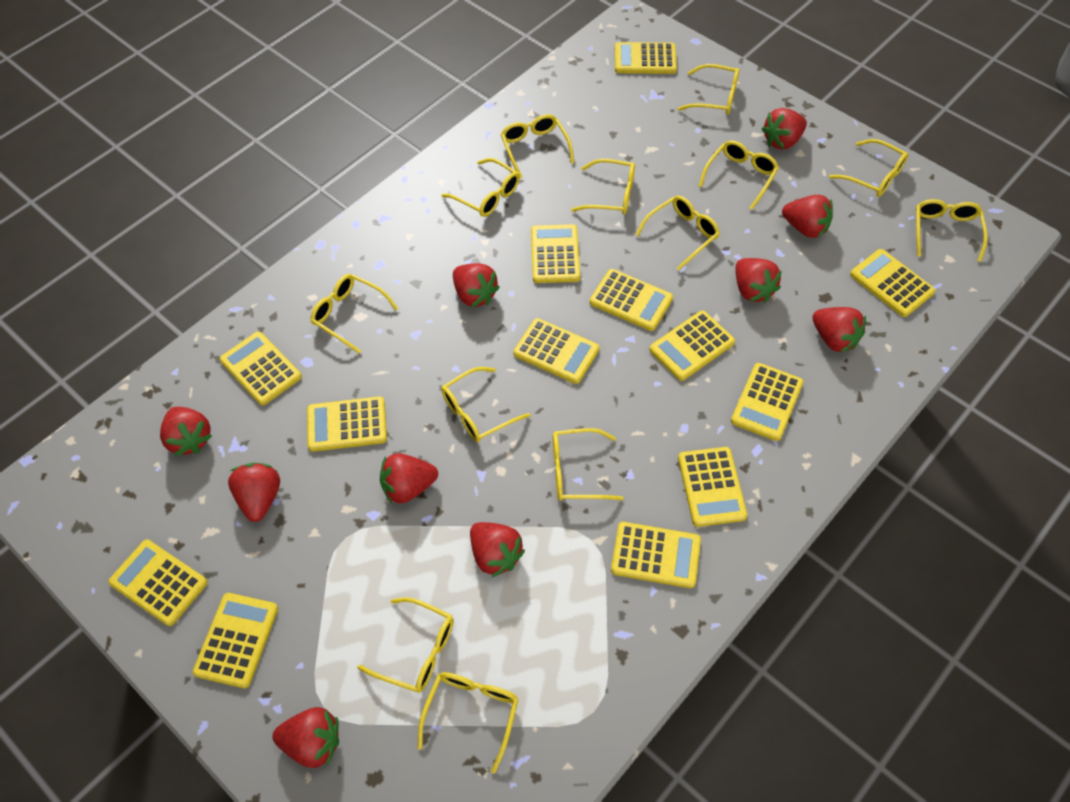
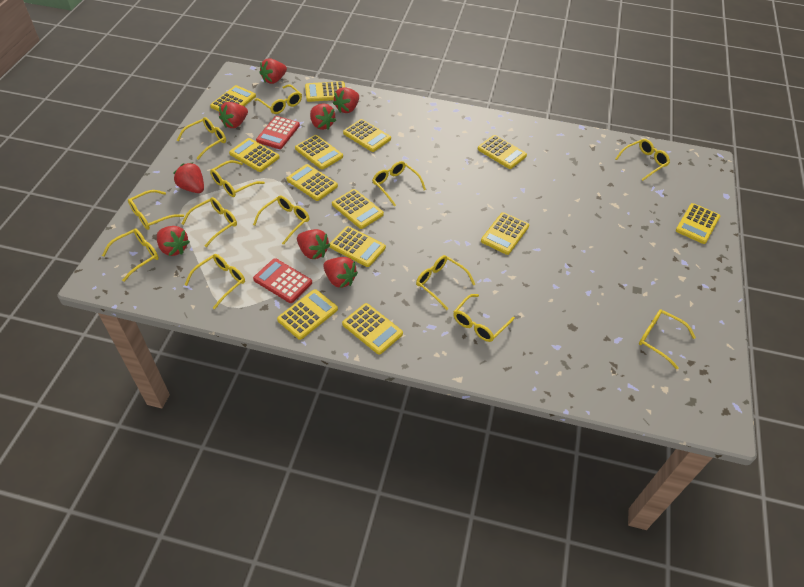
red calculator: 0 -> 2
red strawberry: 10 -> 8

